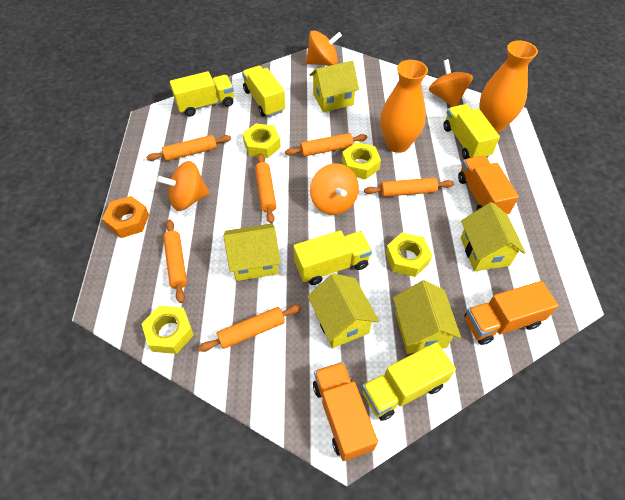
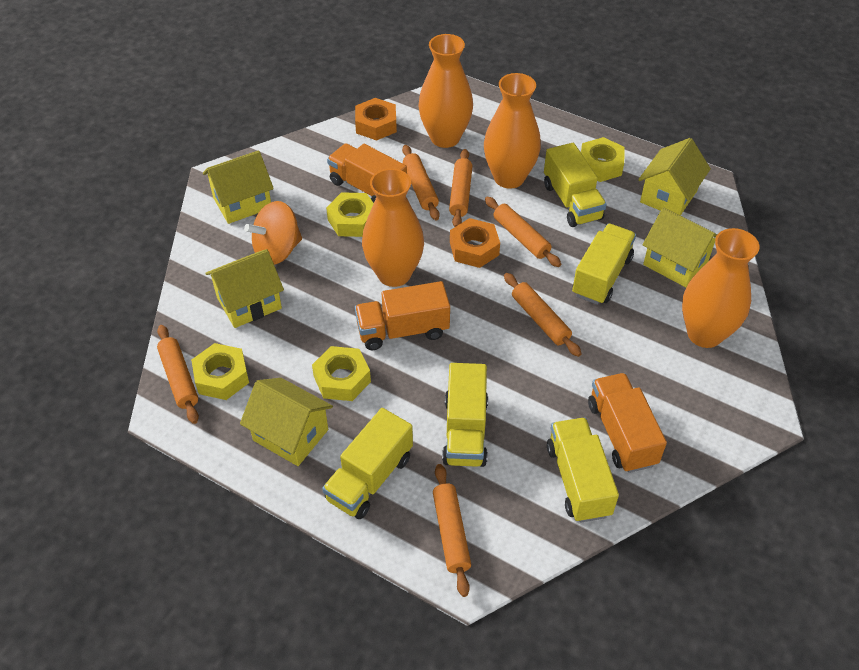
orange nut: 1 -> 2
orange spinning top: 4 -> 1
orange vase: 2 -> 4

